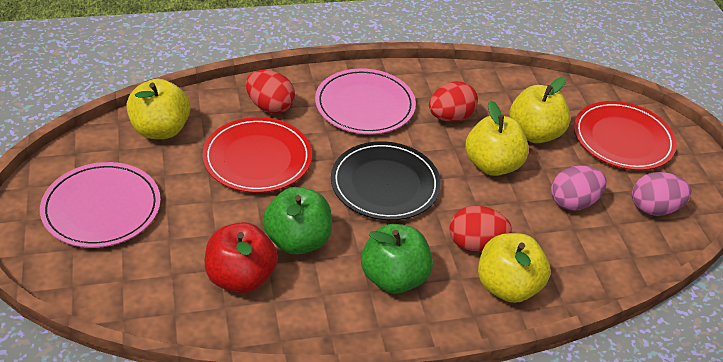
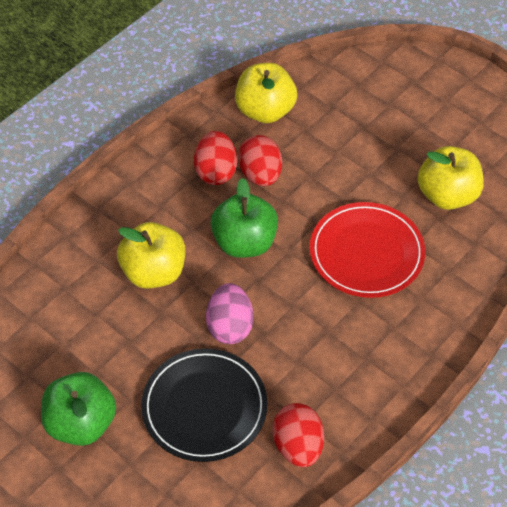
pink egg: 2 -> 1
pink plate: 2 -> 0
red apple: 1 -> 0
red plate: 2 -> 1
yellow apple: 4 -> 3

